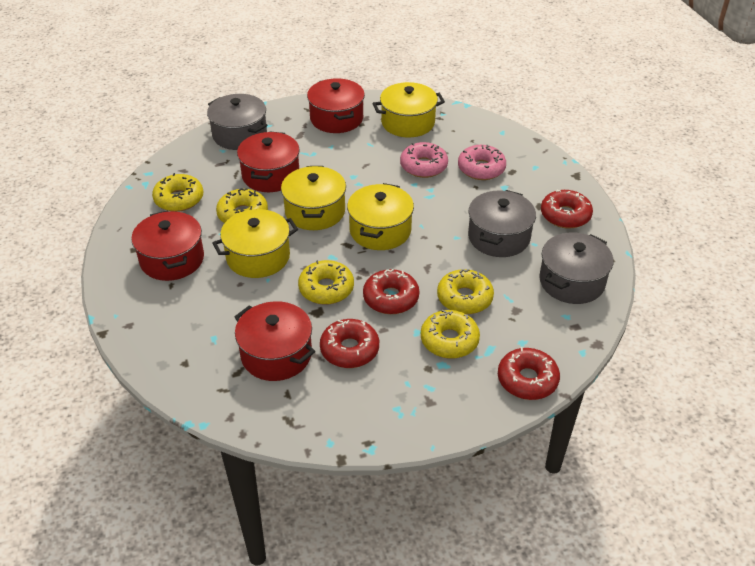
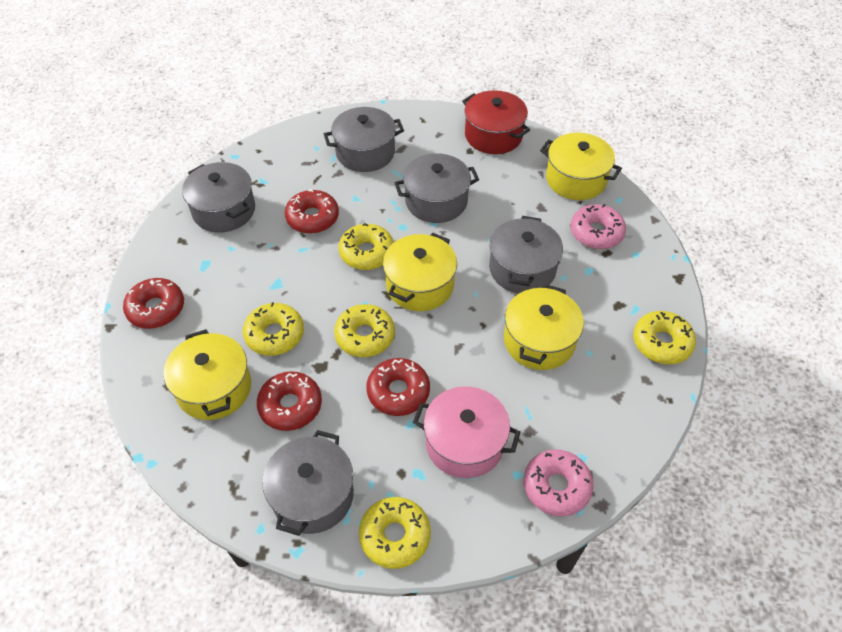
grey pot: 3 -> 5
pink pot: 0 -> 1
red pot: 4 -> 1

